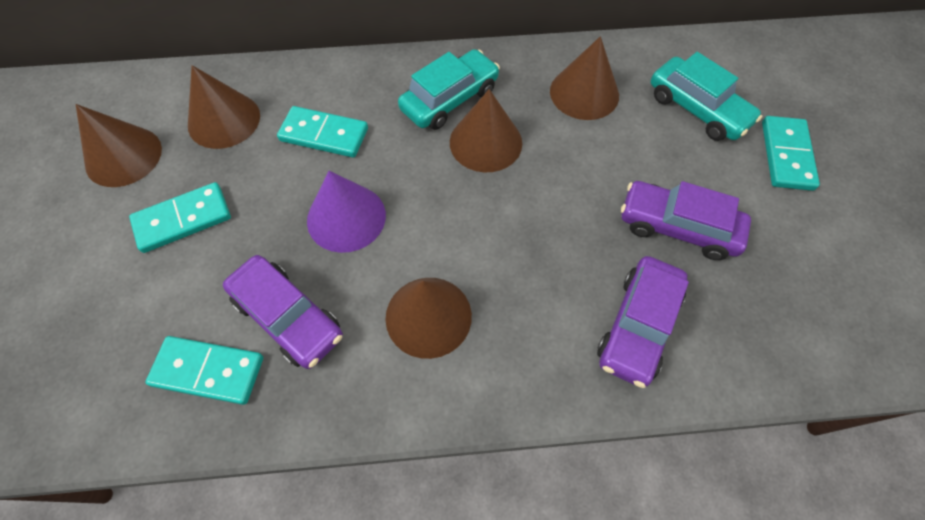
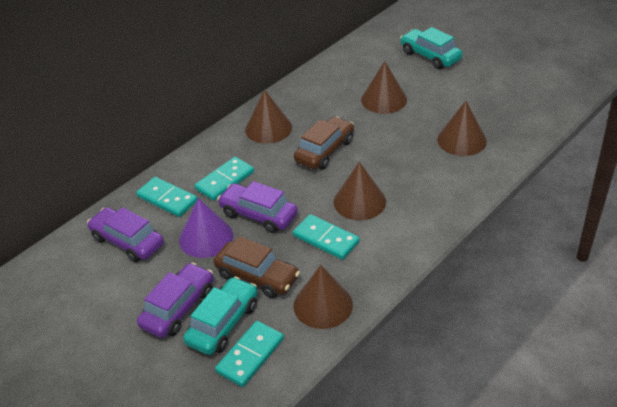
brown car: 0 -> 2

